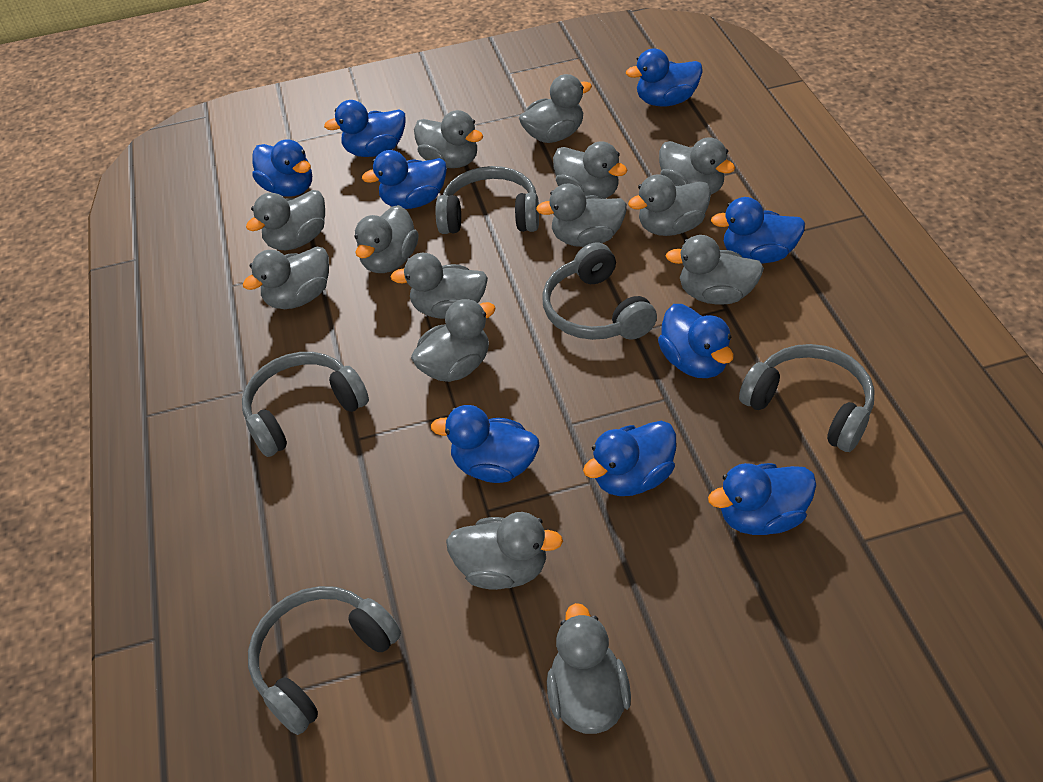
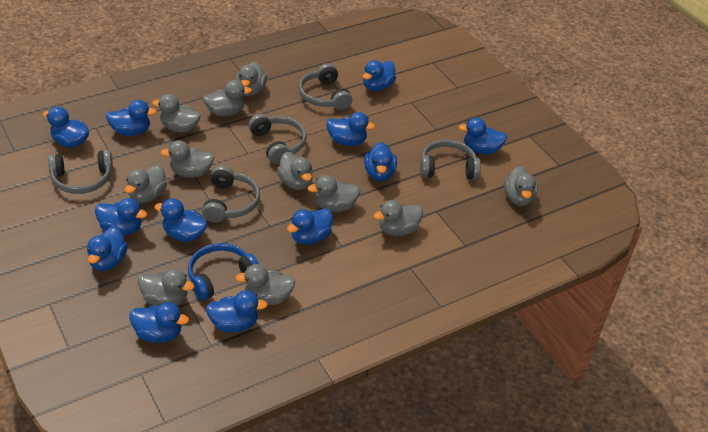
blue duck: 9 -> 12
blue headphones: 0 -> 1
grey duck: 14 -> 11

